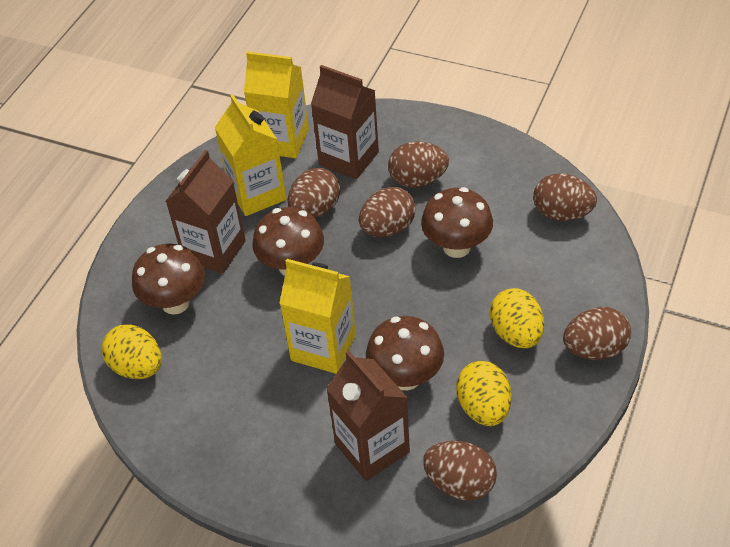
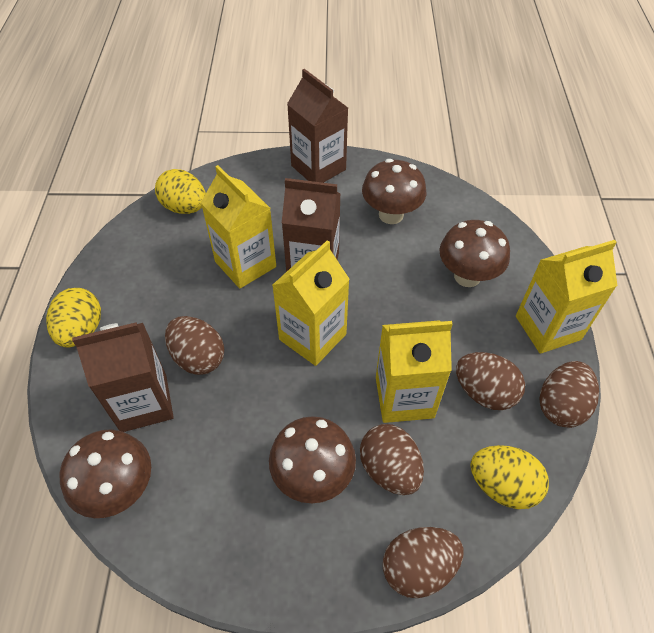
brown egg: 6 -> 5
yellow carton: 3 -> 4

